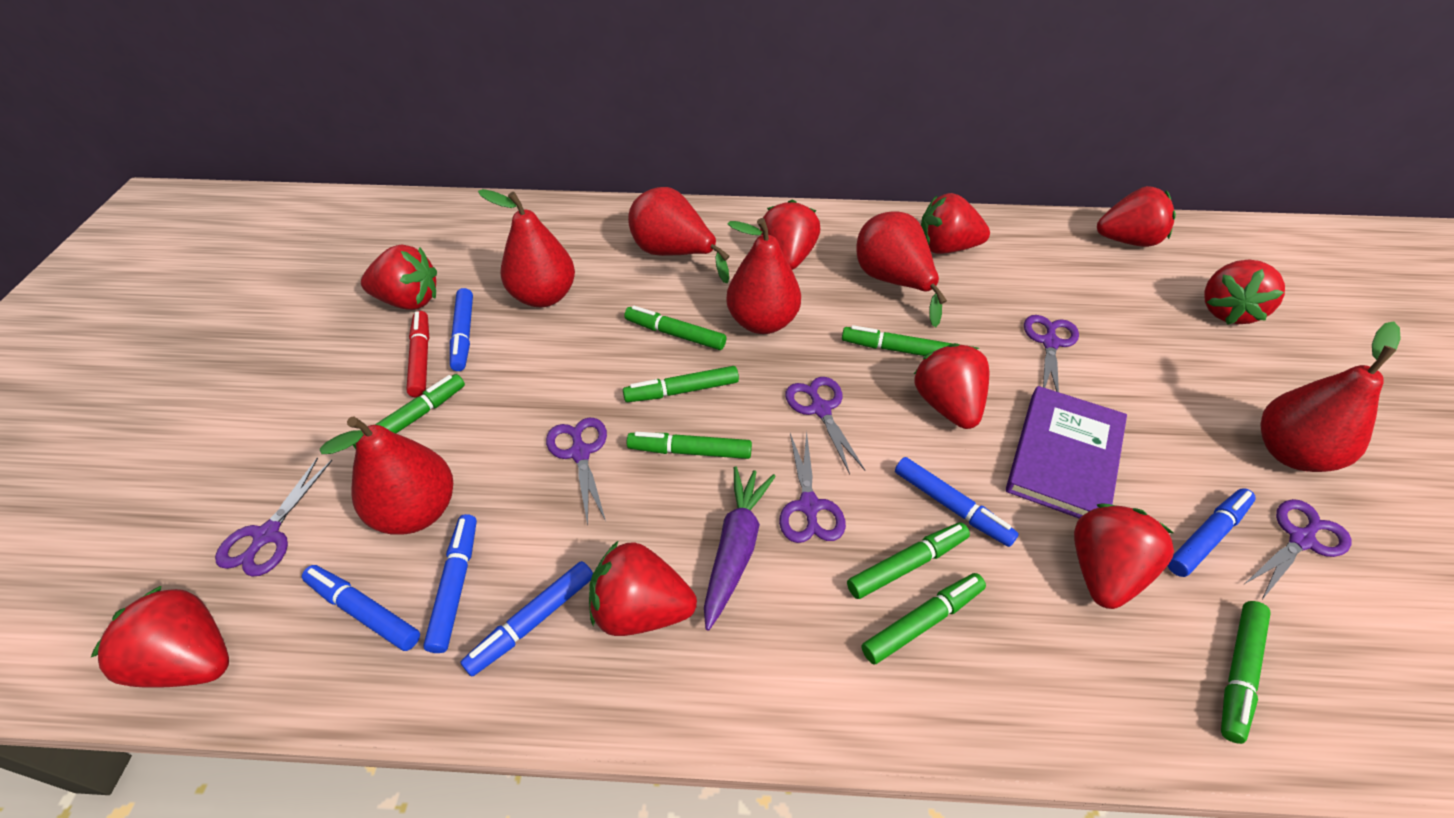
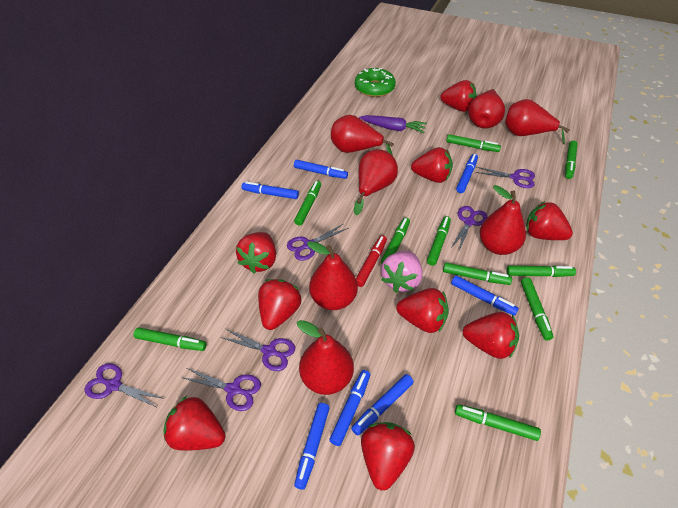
blue marker: 6 -> 7
green donut: 0 -> 1
green marker: 8 -> 10
pink strawberry: 0 -> 1
purple book: 1 -> 0
red pear: 6 -> 7

